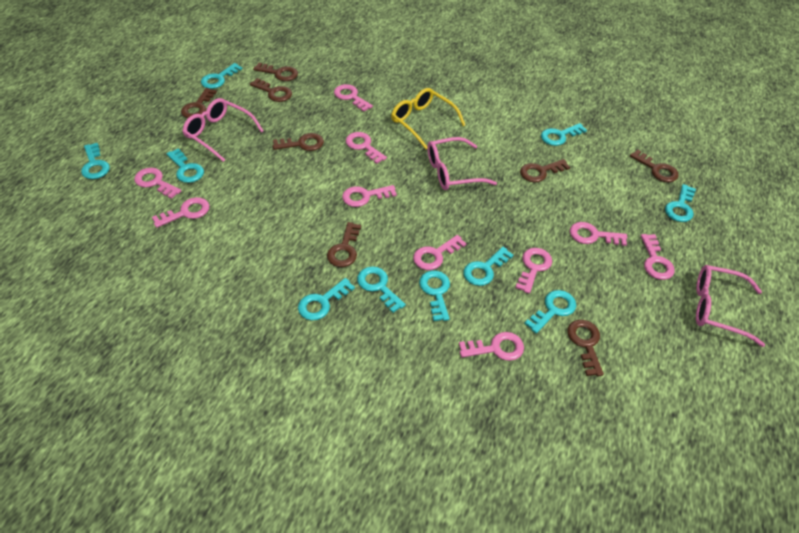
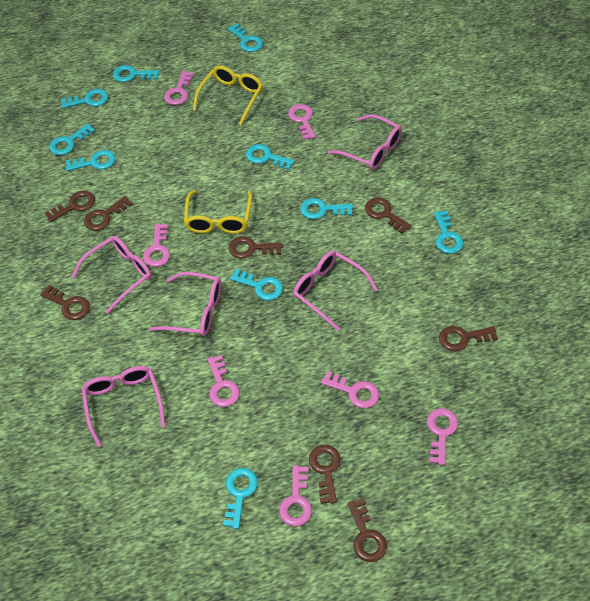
pink glasses: 3 -> 5
pink key: 10 -> 7
yellow glasses: 1 -> 2

